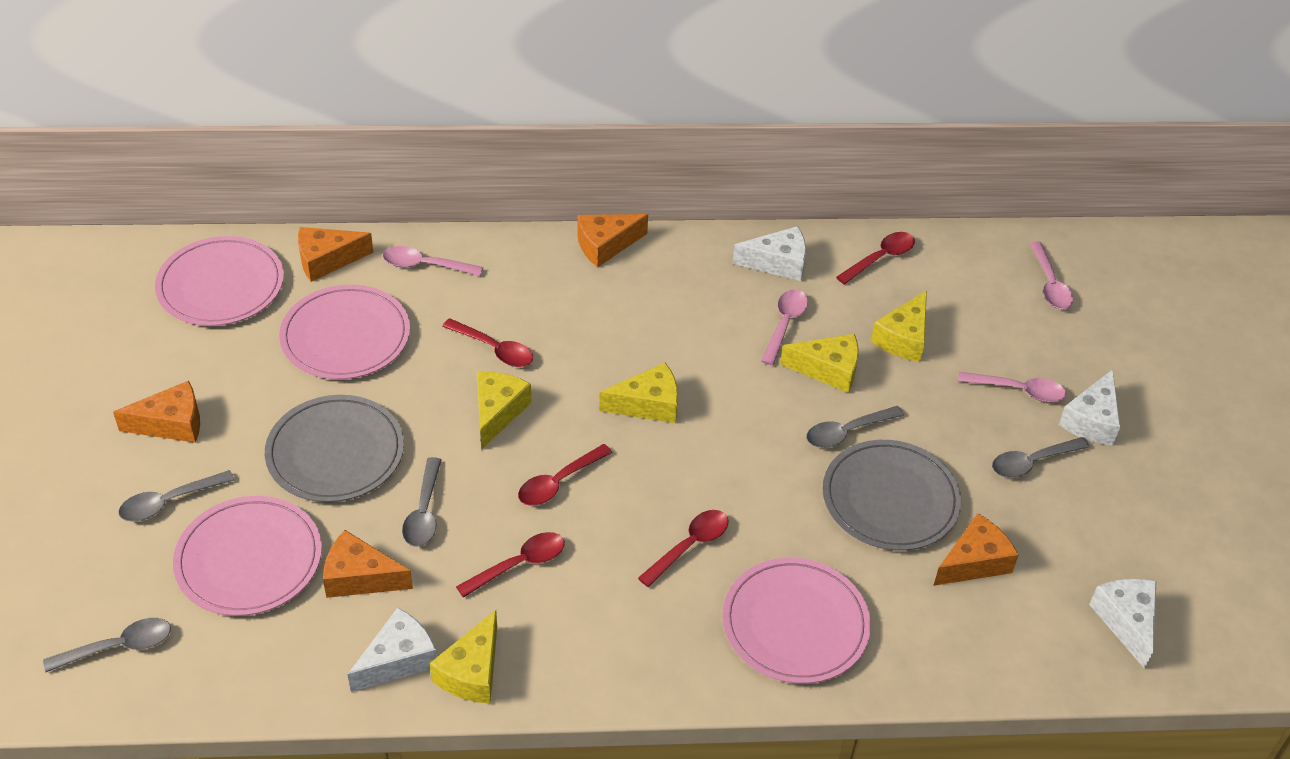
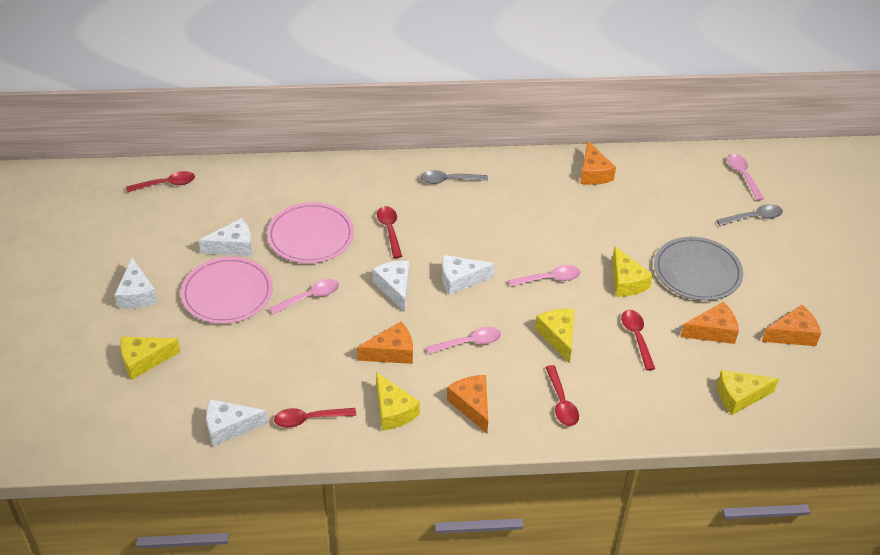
grey plate: 2 -> 1
grey spoon: 5 -> 2
pink plate: 4 -> 2
white cheese: 4 -> 5

